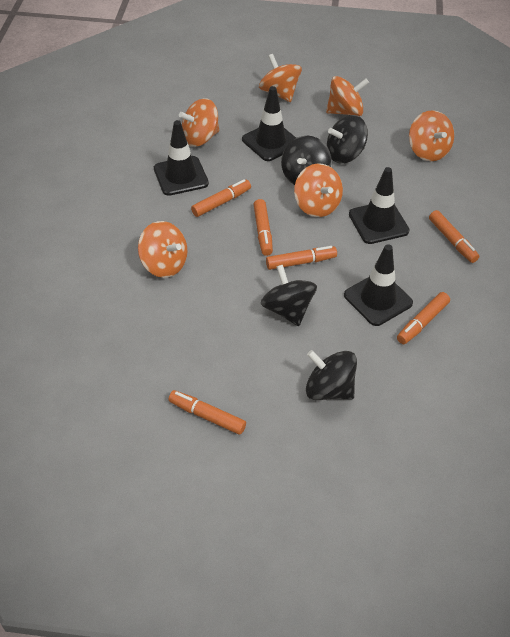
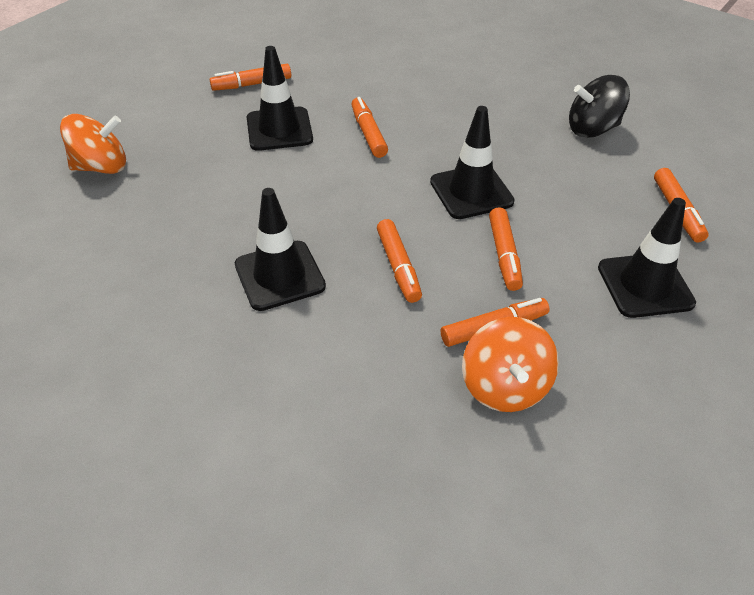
black spinning top: 4 -> 1
orange spinning top: 6 -> 2

